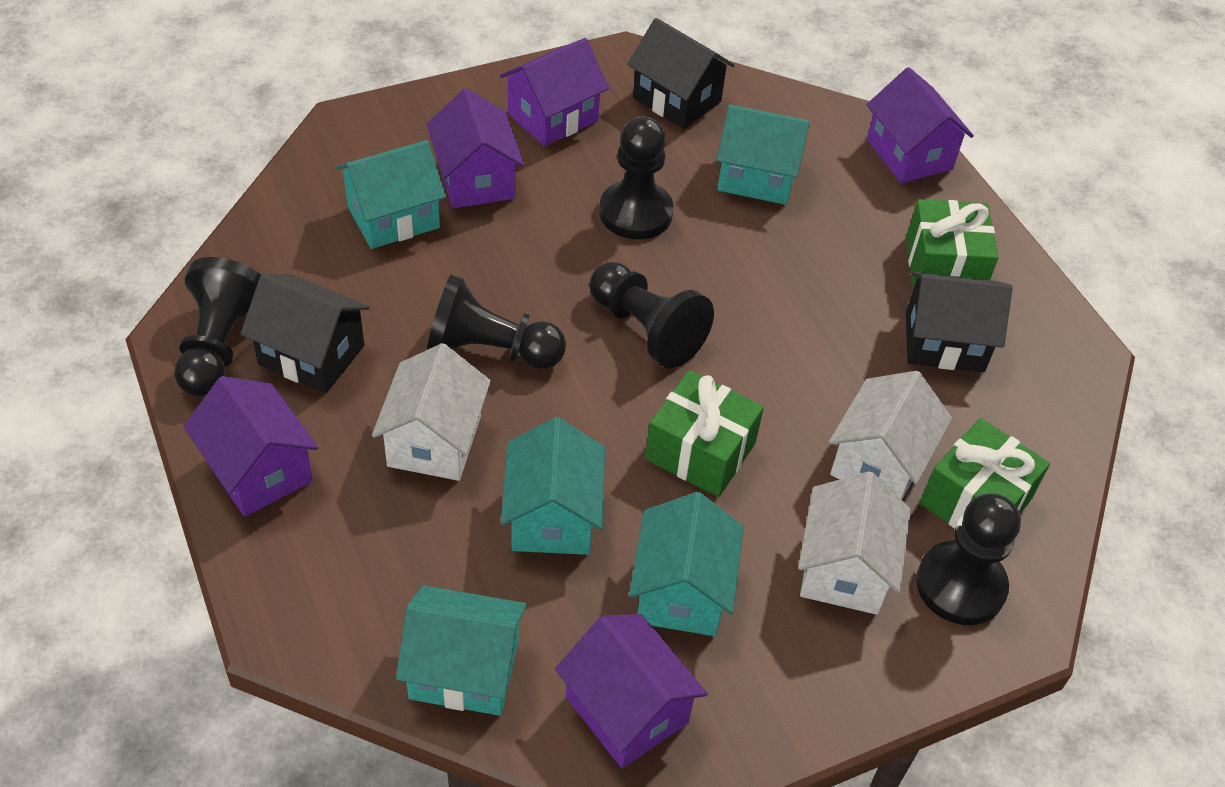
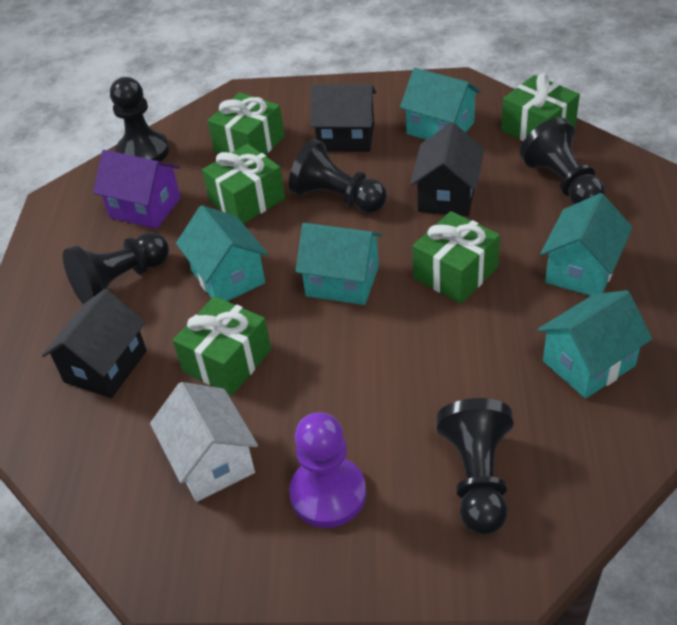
green gift: 3 -> 5
purple house: 5 -> 1
purple pawn: 0 -> 1
white house: 3 -> 1

